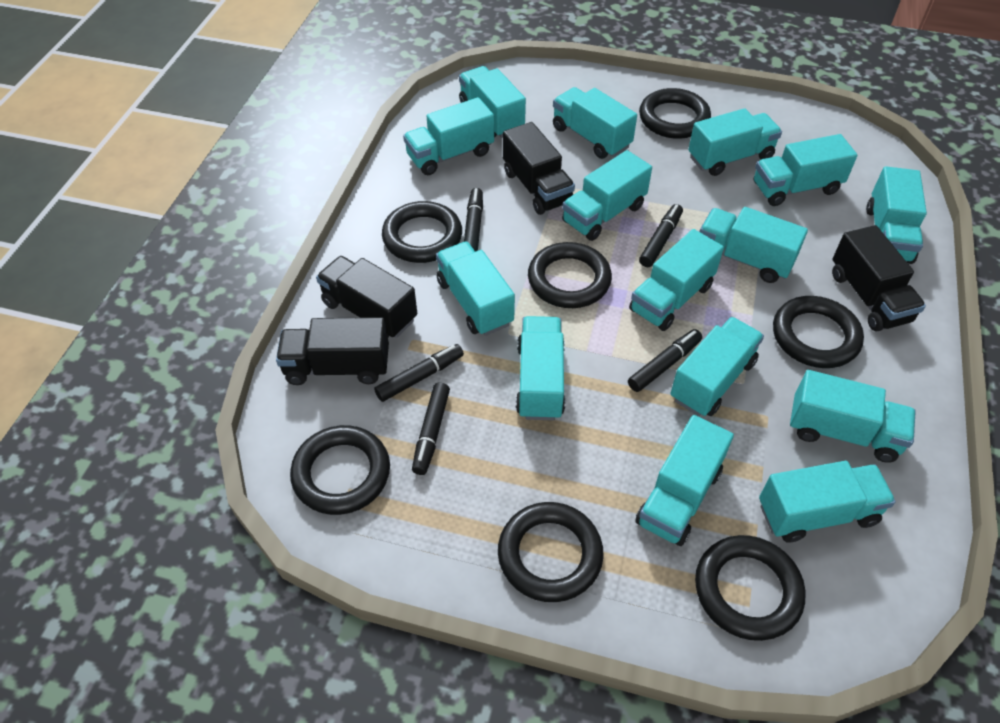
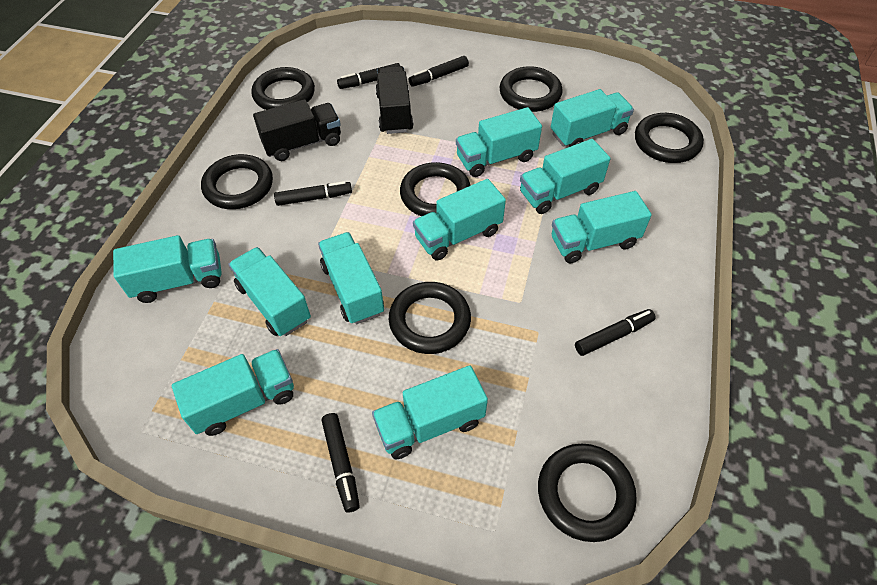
black truck: 4 -> 2
turquoise truck: 15 -> 10

